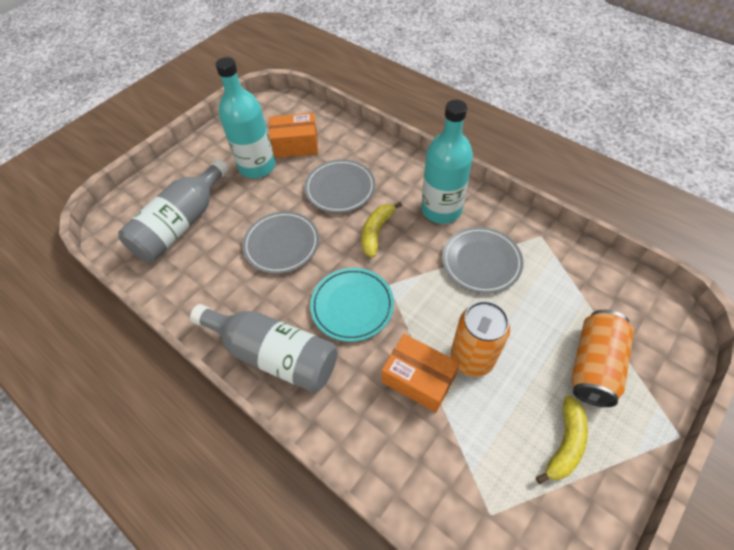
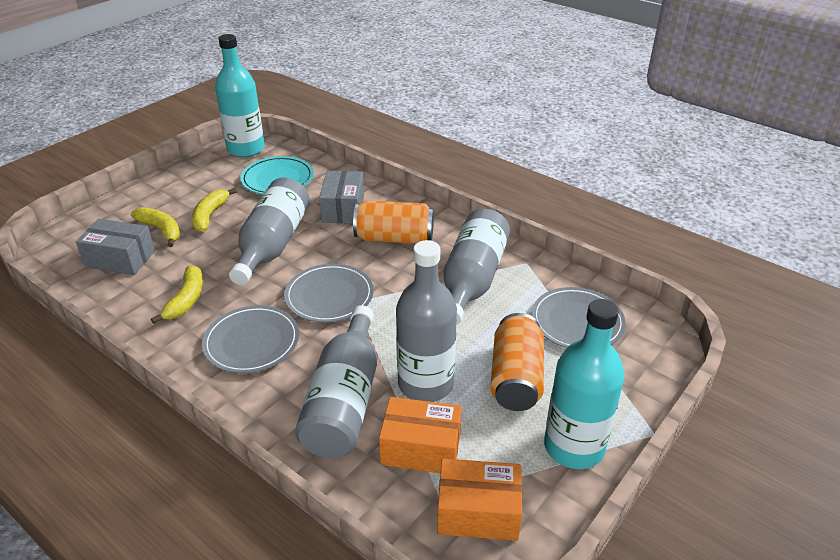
grey bottle: 2 -> 4
grey box: 0 -> 2
yellow banana: 2 -> 3

